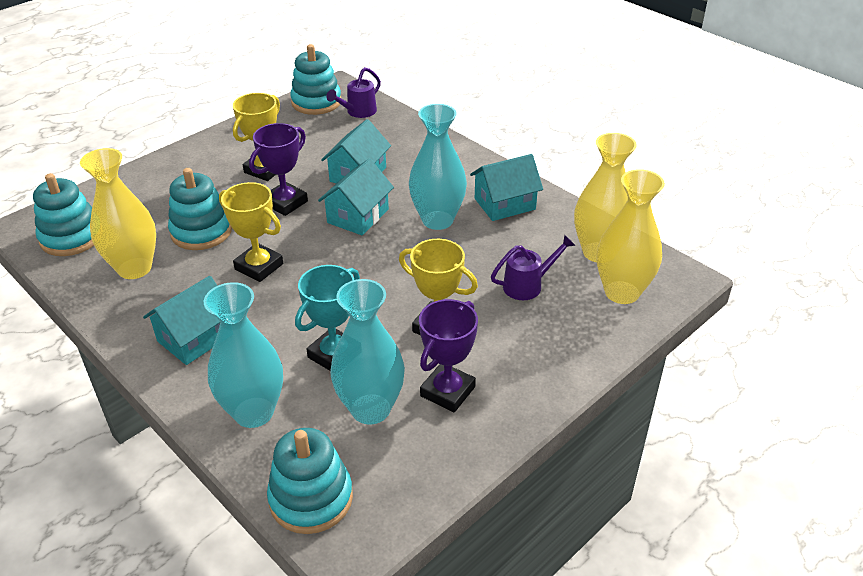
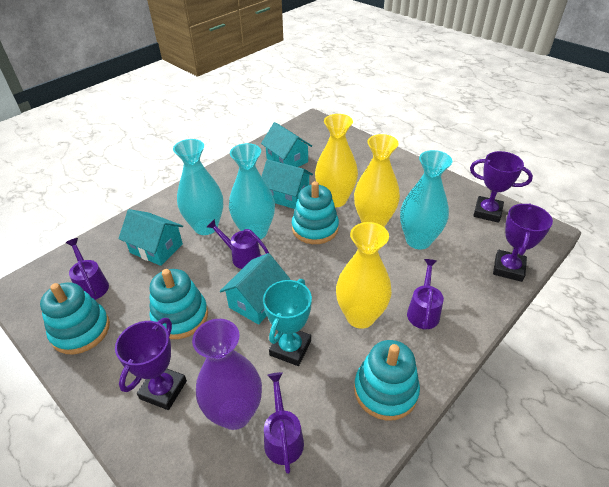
purple trophy: 2 -> 3
purple vase: 0 -> 1
purple watering can: 2 -> 4
yellow trophy: 3 -> 0

